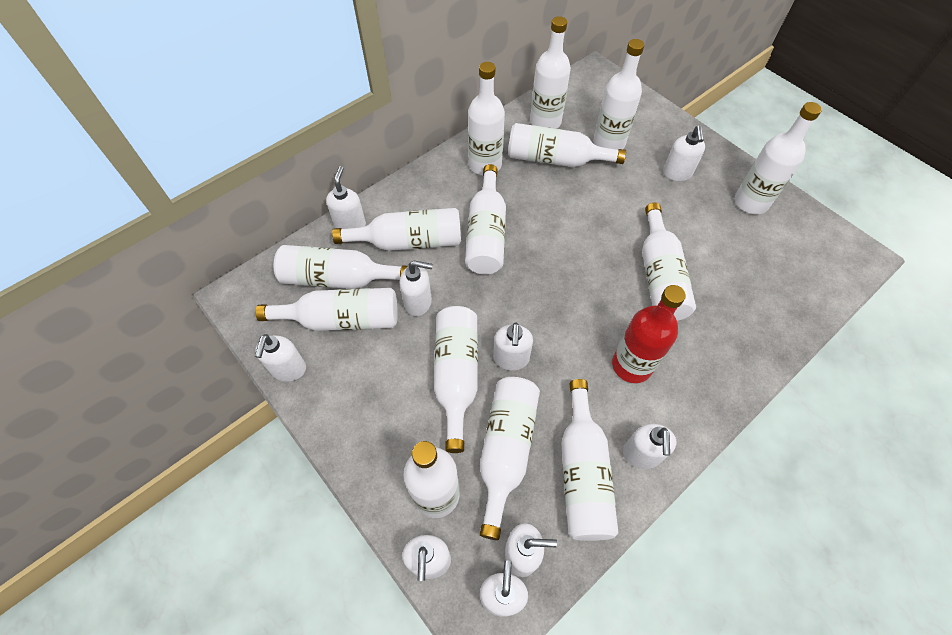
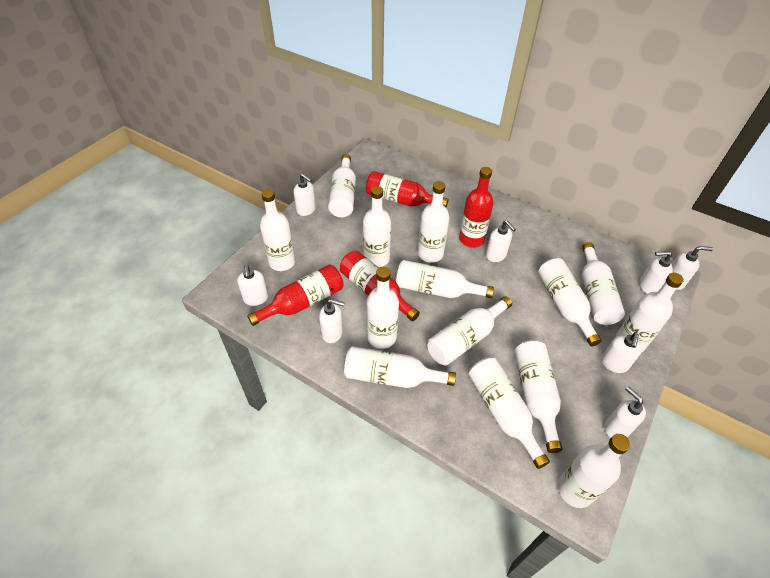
red bottle: 1 -> 4
white soap dispenser: 9 -> 8

